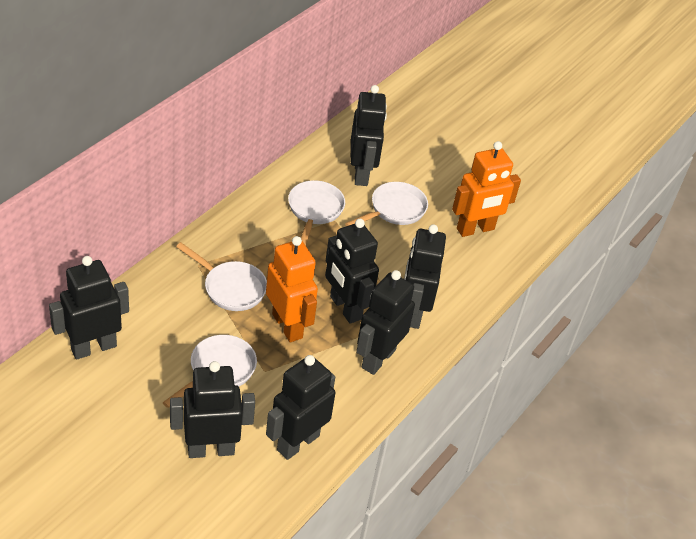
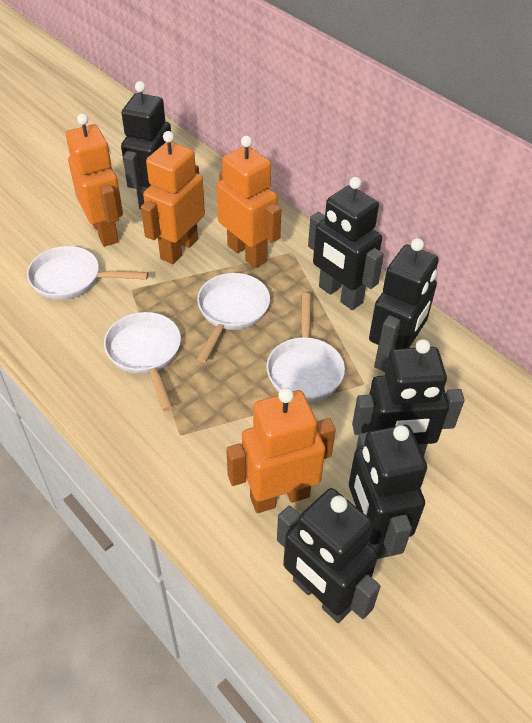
black robot: 7 -> 6
orange robot: 2 -> 4

